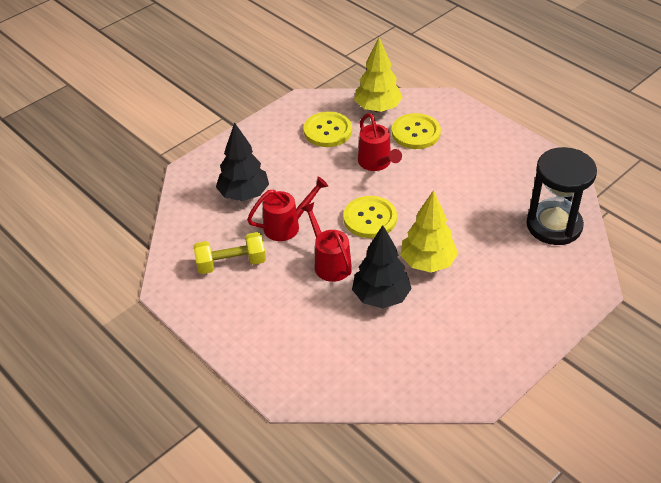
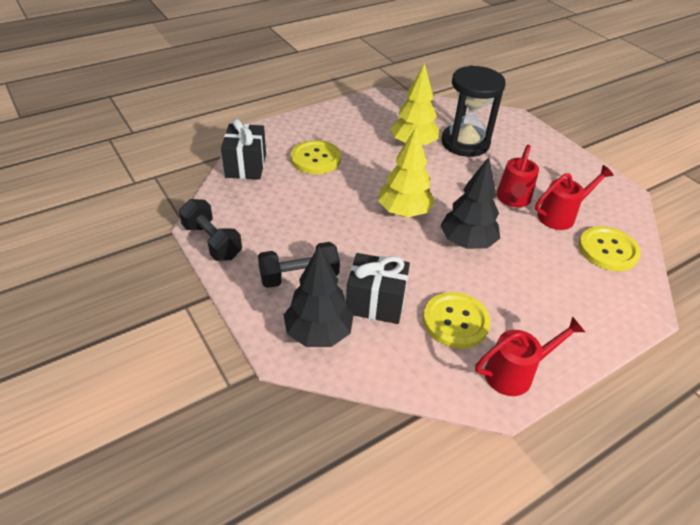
black dumbbell: 0 -> 2
black gift: 0 -> 2
yellow dumbbell: 1 -> 0

